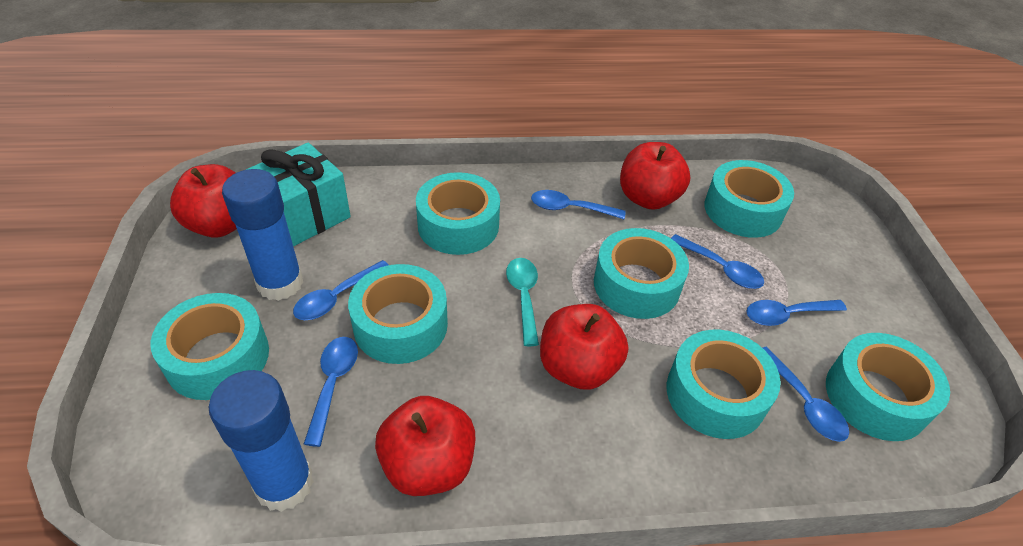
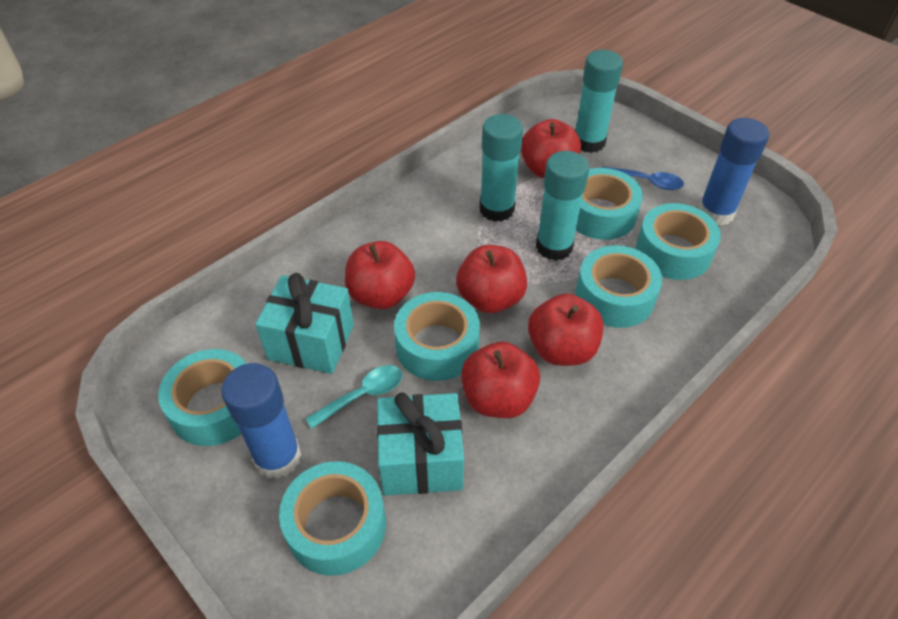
blue spoon: 6 -> 1
red apple: 4 -> 5
turquoise gift: 1 -> 2
turquoise glue stick: 0 -> 3
turquoise tape: 7 -> 6

